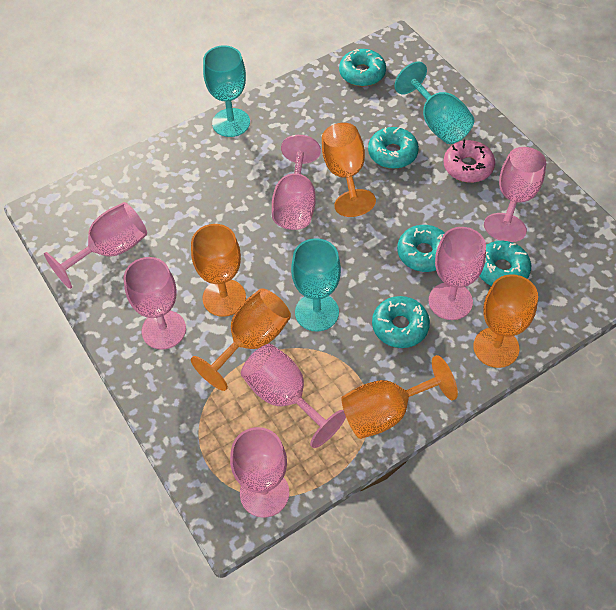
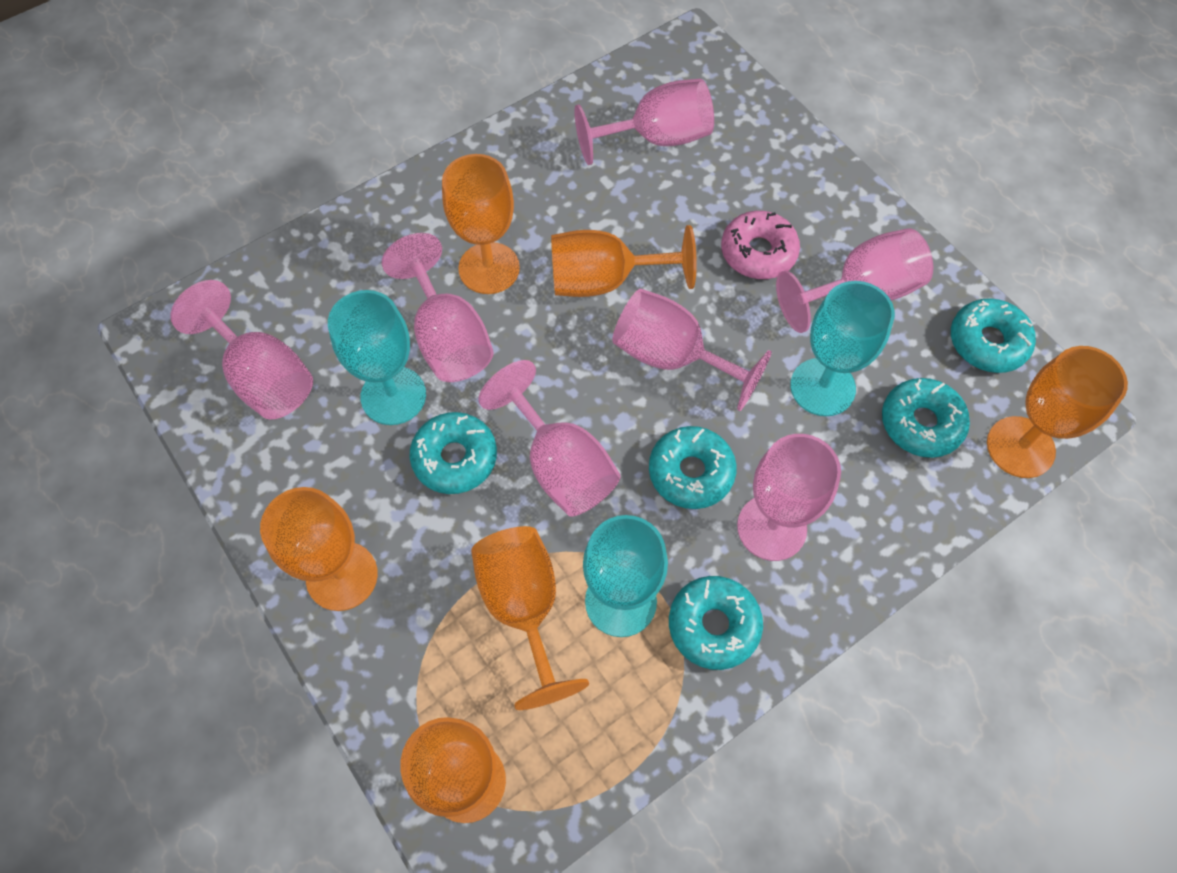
orange goblet: 5 -> 6

